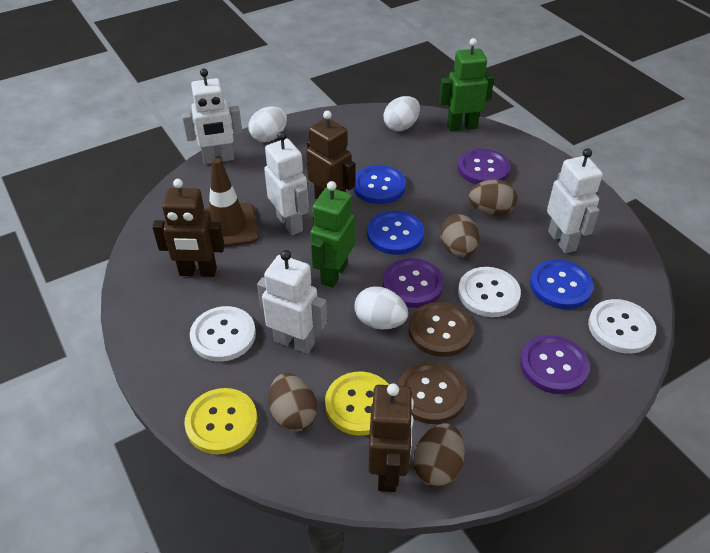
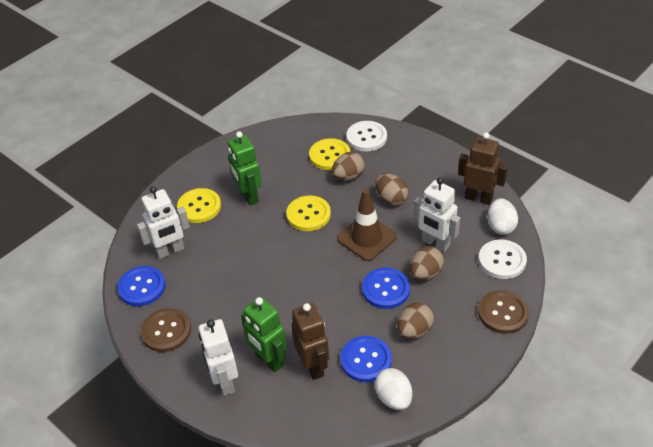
brown robot: 3 -> 2
purple button: 3 -> 0
white button: 3 -> 2
white egg: 3 -> 2
white robot: 4 -> 3
yellow button: 2 -> 3

